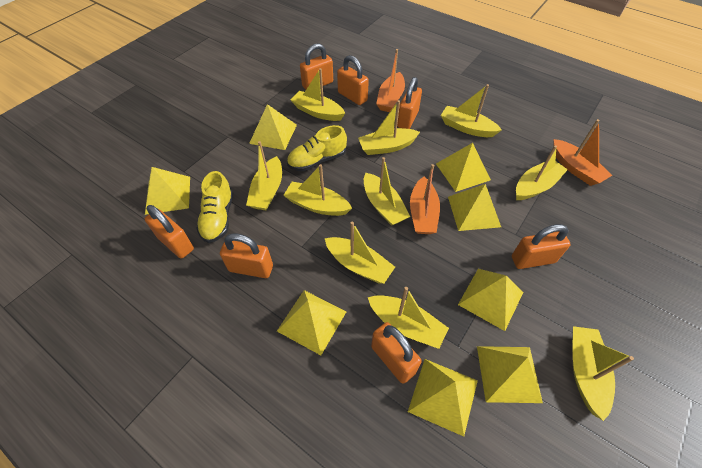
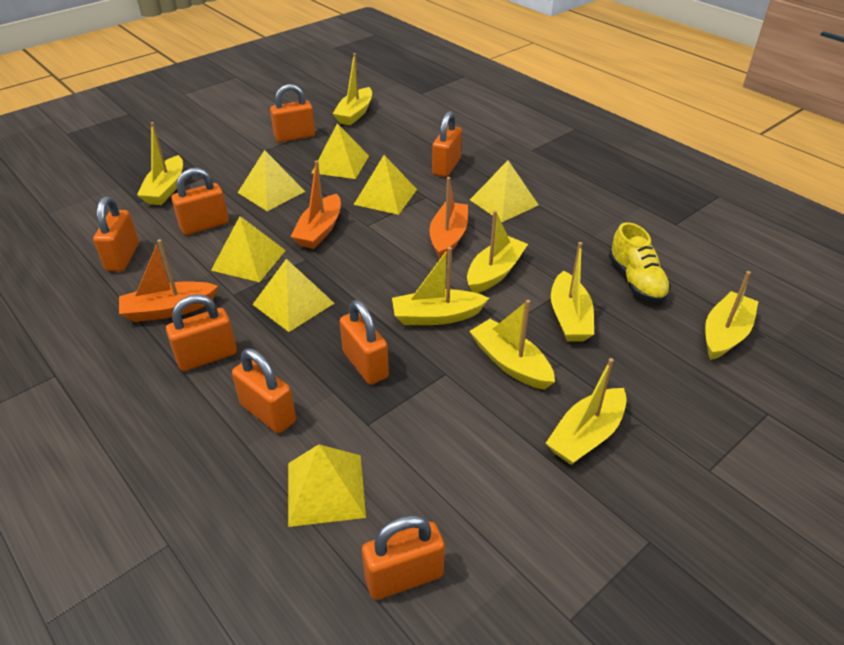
orange padlock: 7 -> 8
yellow boat: 10 -> 8
yellow pyramid: 8 -> 7
yellow shoe: 2 -> 1

